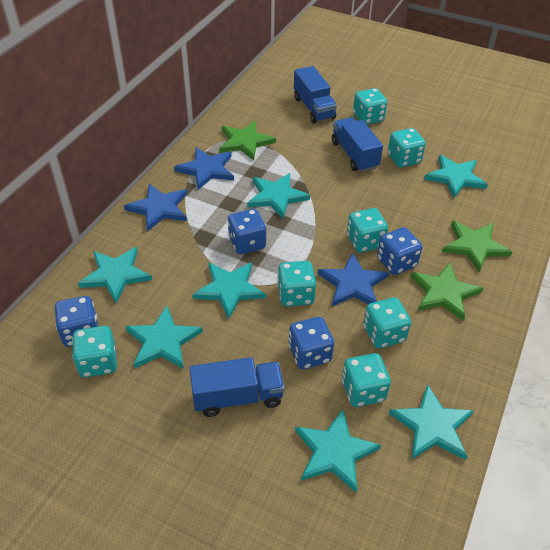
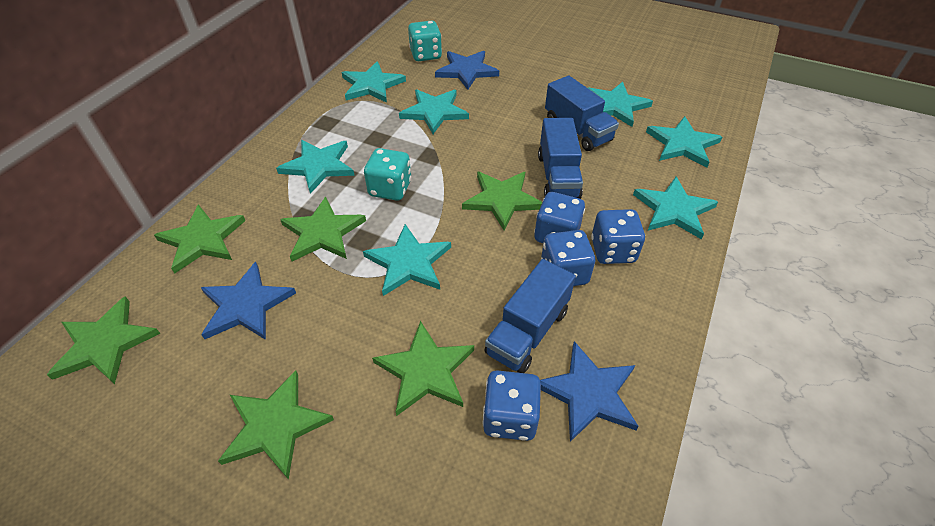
green star: 3 -> 6
turquoise dice: 7 -> 2

